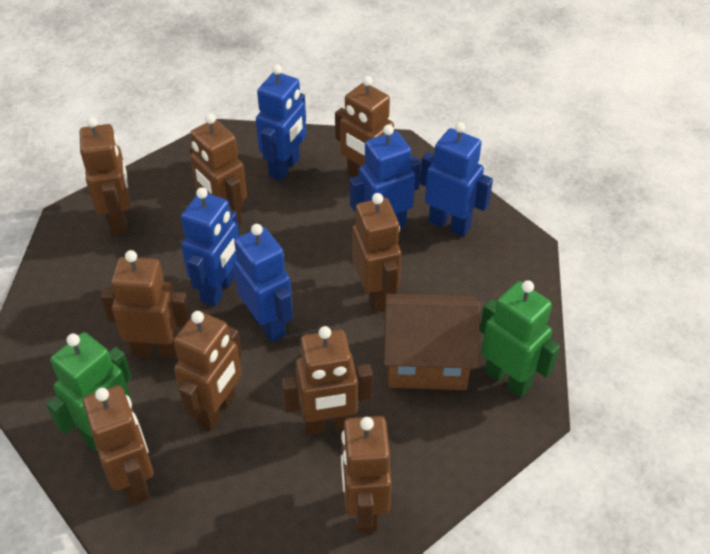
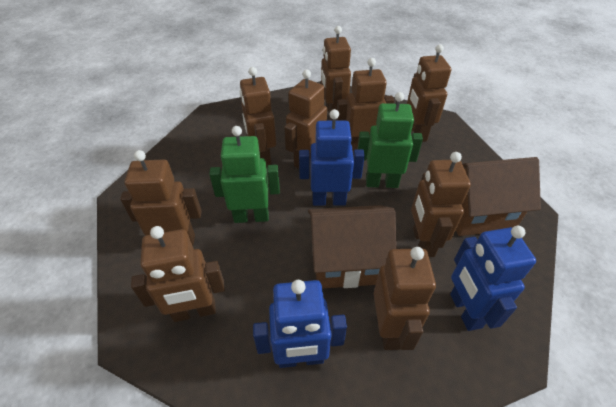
blue robot: 5 -> 3
brown house: 1 -> 2

